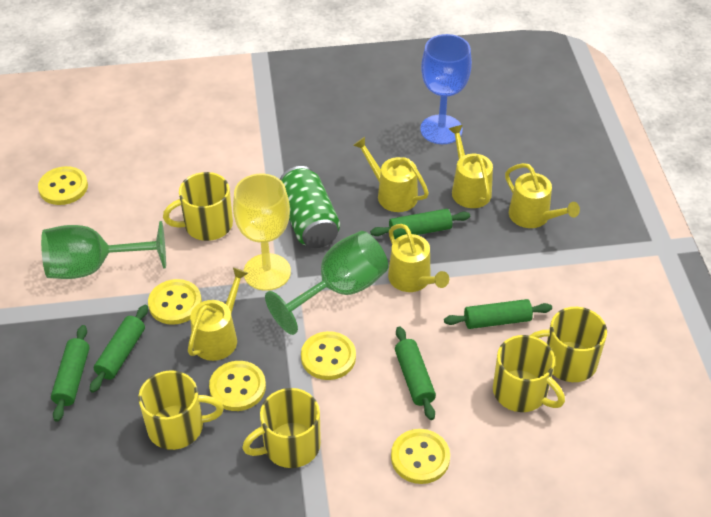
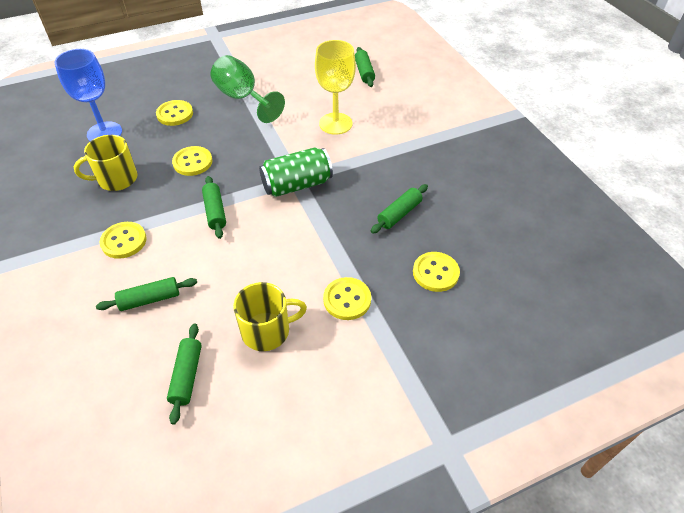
green goblet: 2 -> 1
yellow mug: 5 -> 2
yellow watering can: 5 -> 0

